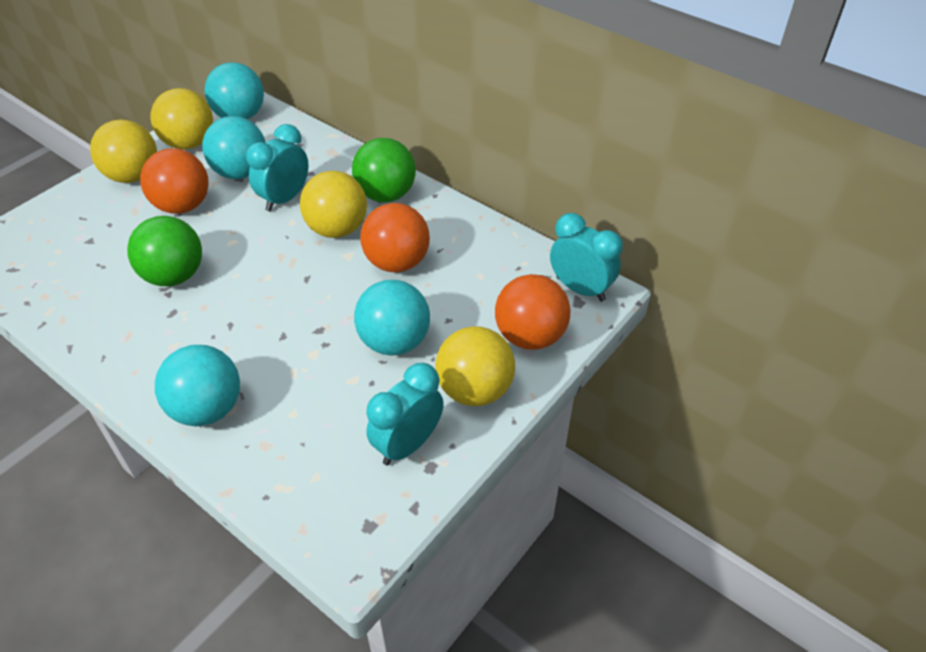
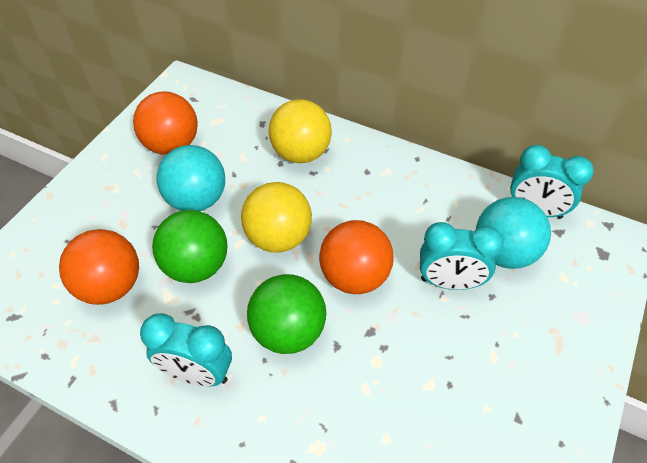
turquoise ball: 4 -> 2
yellow ball: 4 -> 2

